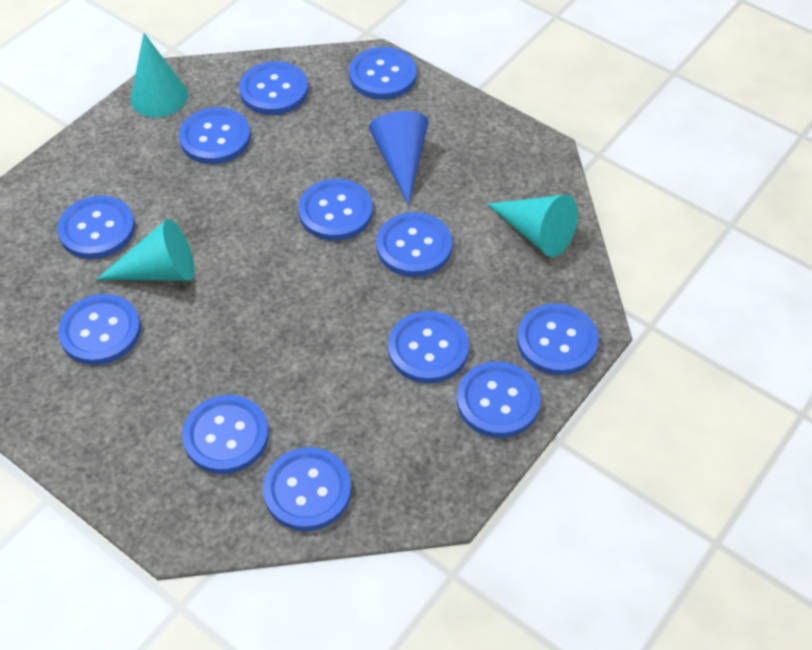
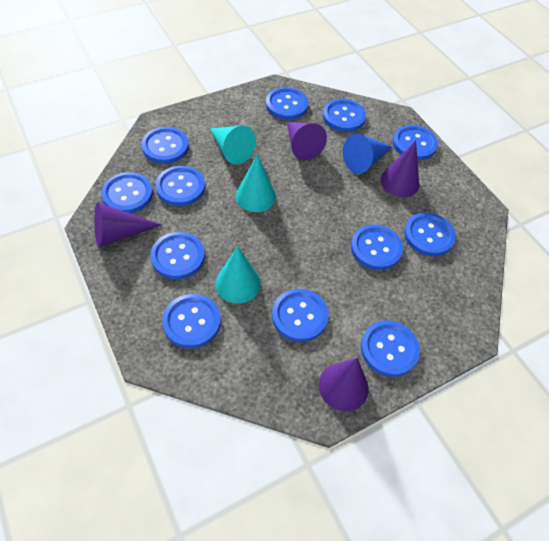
purple cone: 0 -> 4

